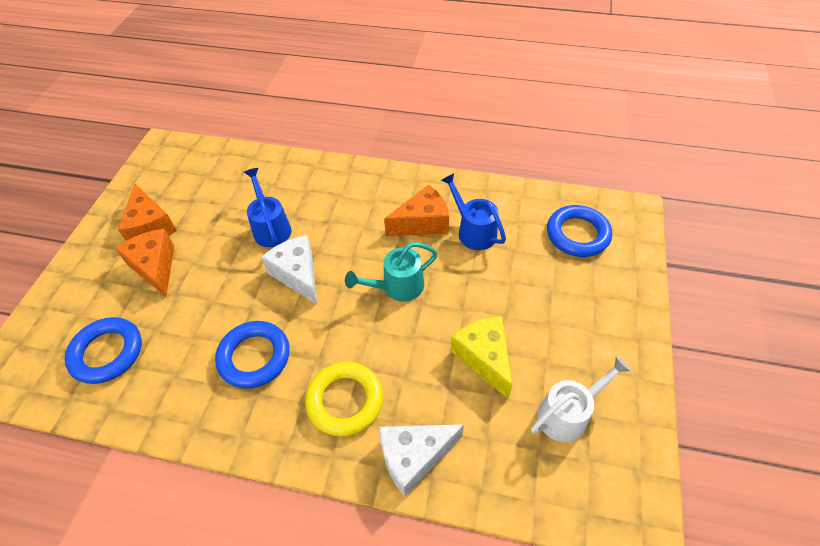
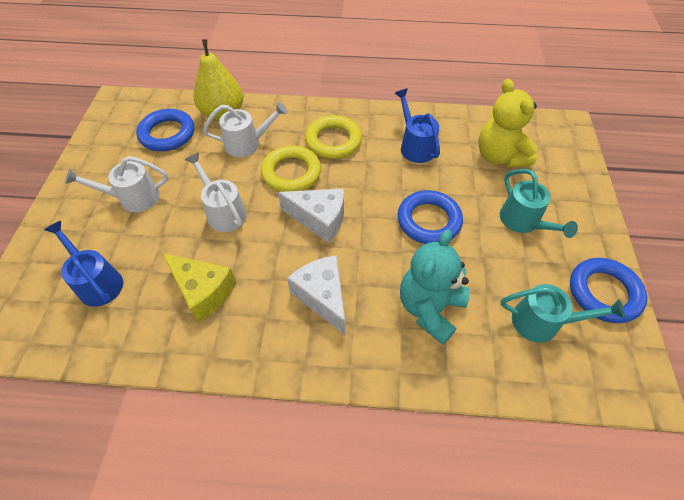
orange cheese: 3 -> 0
turquoise teddy bear: 0 -> 1
turquoise watering can: 1 -> 2
white watering can: 1 -> 3
yellow pear: 0 -> 1
yellow ring: 1 -> 2
yellow teddy bear: 0 -> 1

